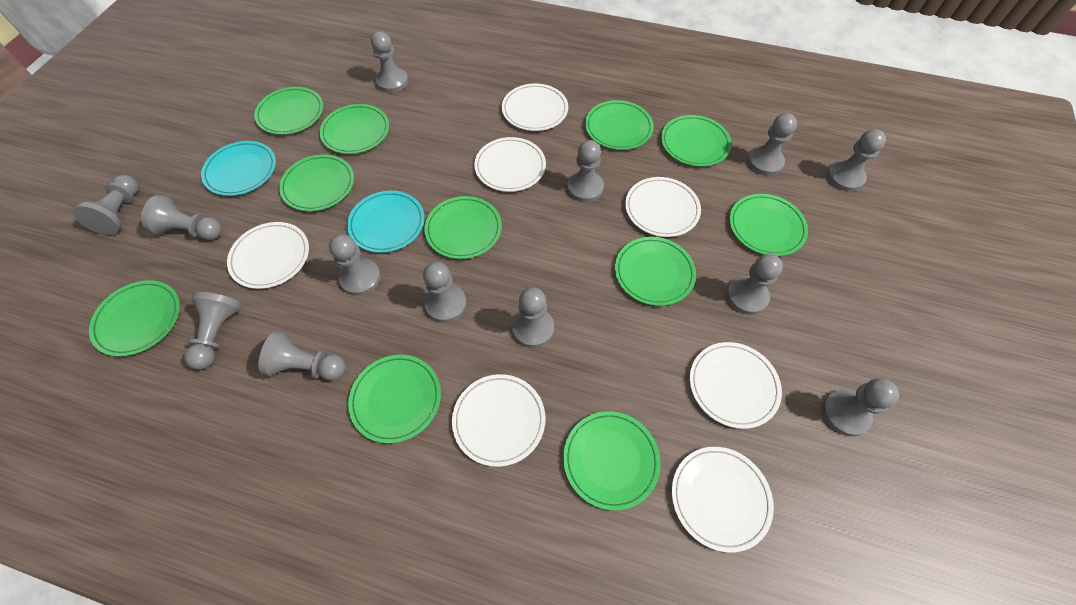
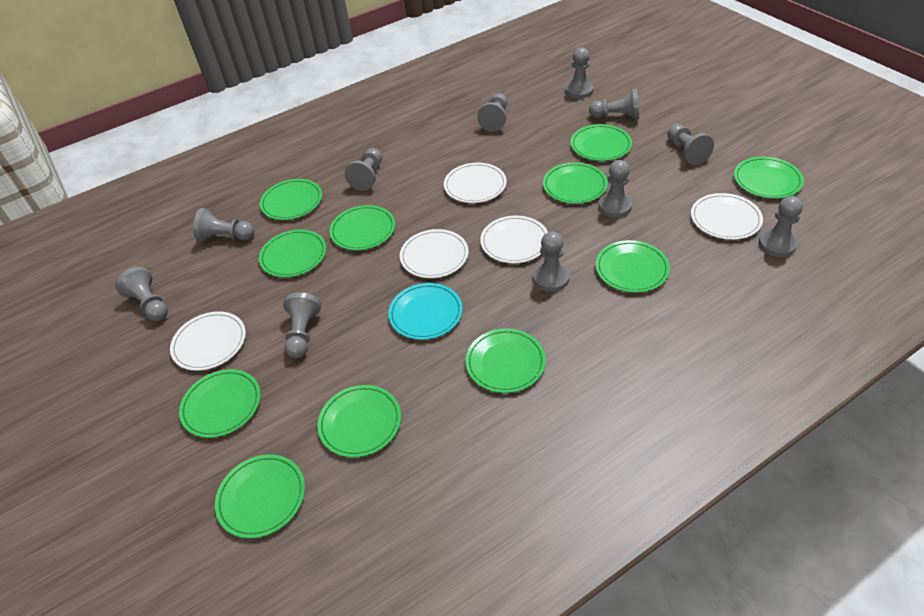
grey pawn: 13 -> 11
turquoise plate: 2 -> 1
white plate: 7 -> 5

